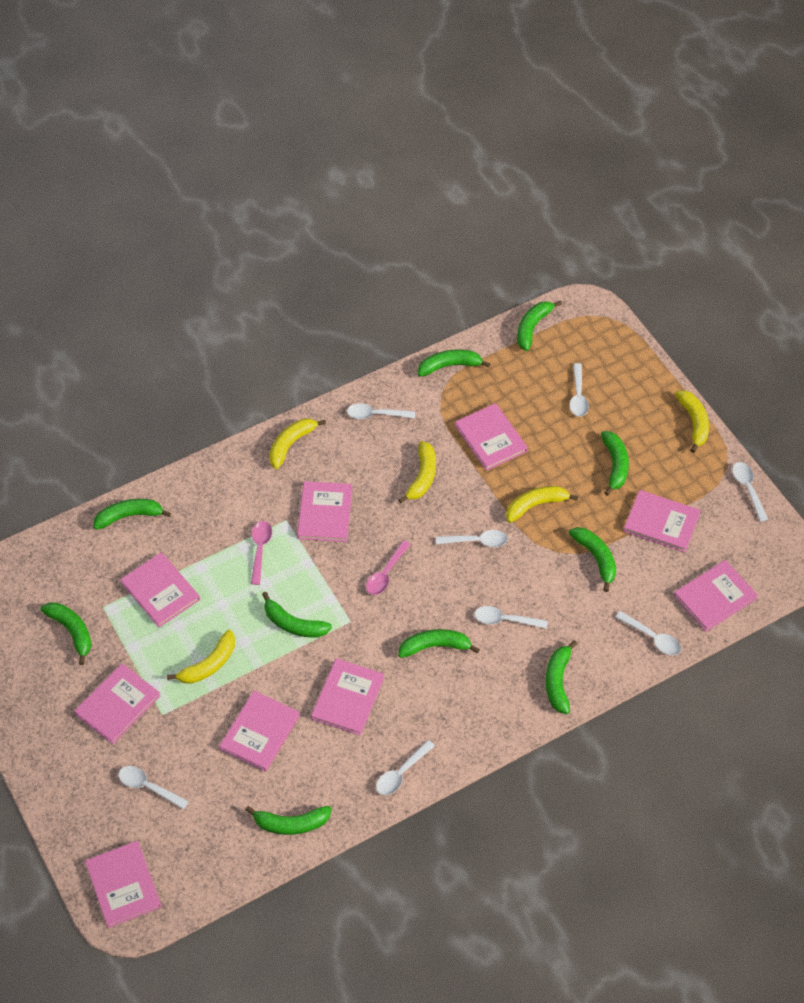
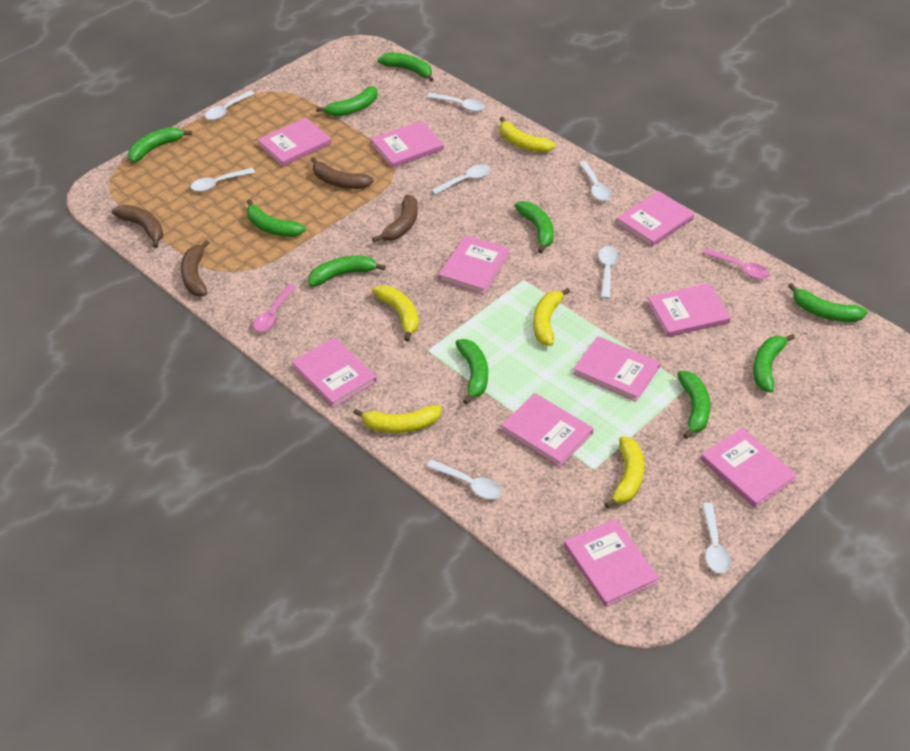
brown banana: 0 -> 4
pink book: 9 -> 10

